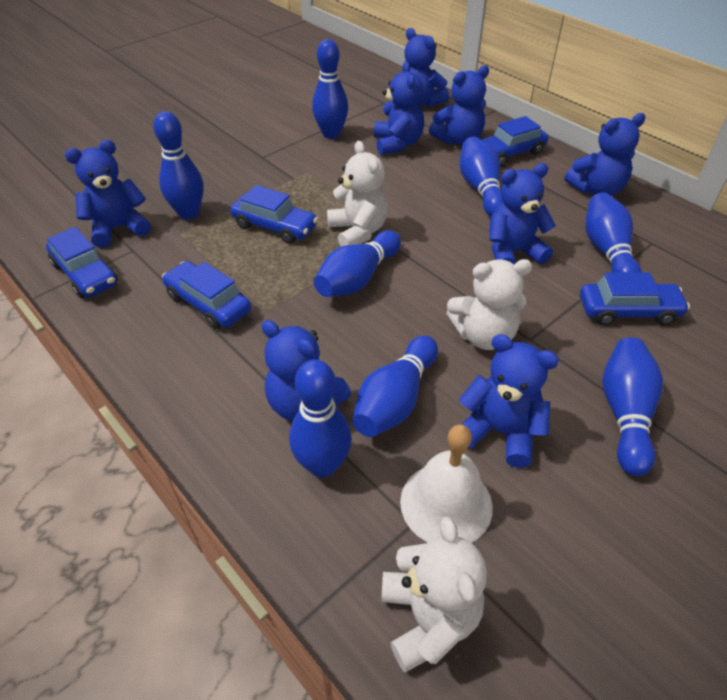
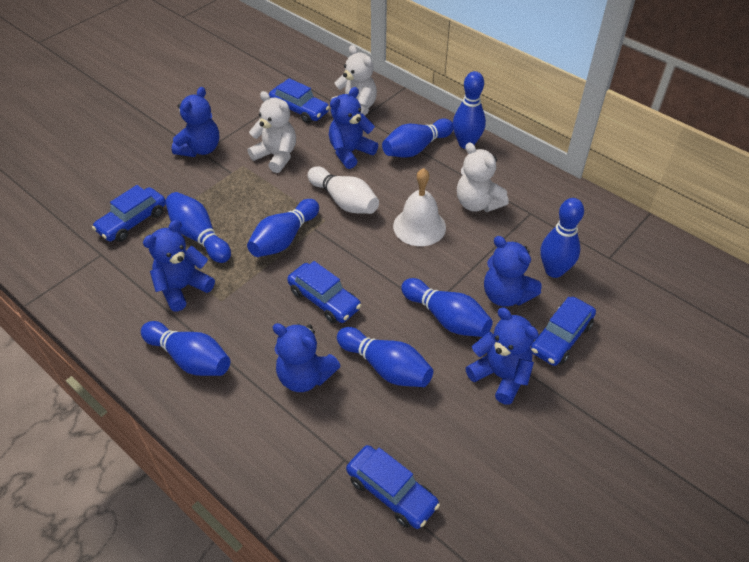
blue teddy bear: 8 -> 6
white bowling pin: 0 -> 1

